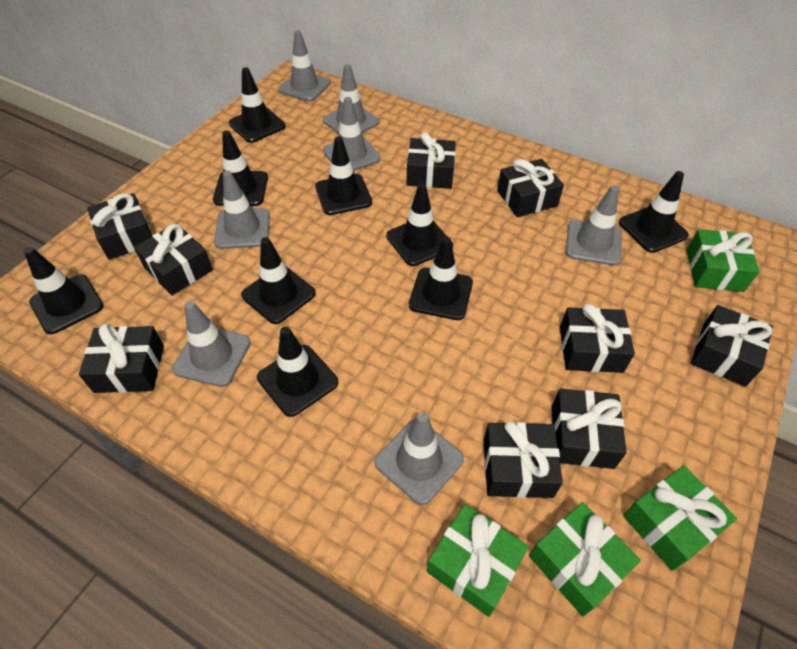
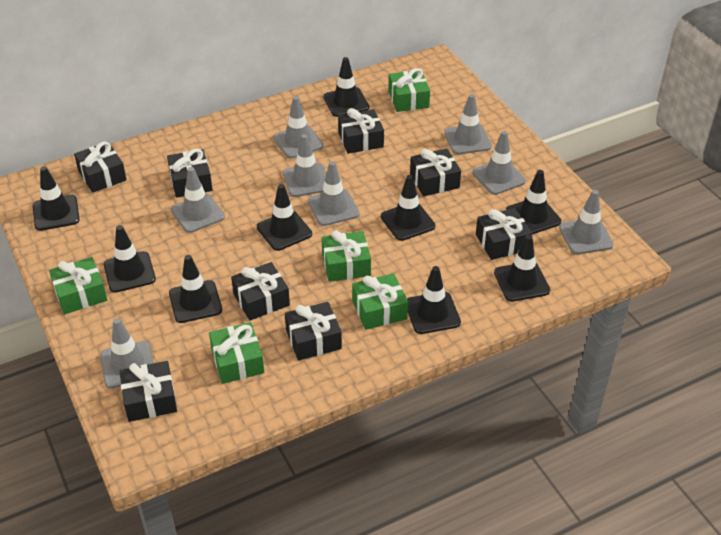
black gift: 9 -> 8
green gift: 4 -> 5
grey traffic cone: 7 -> 8

